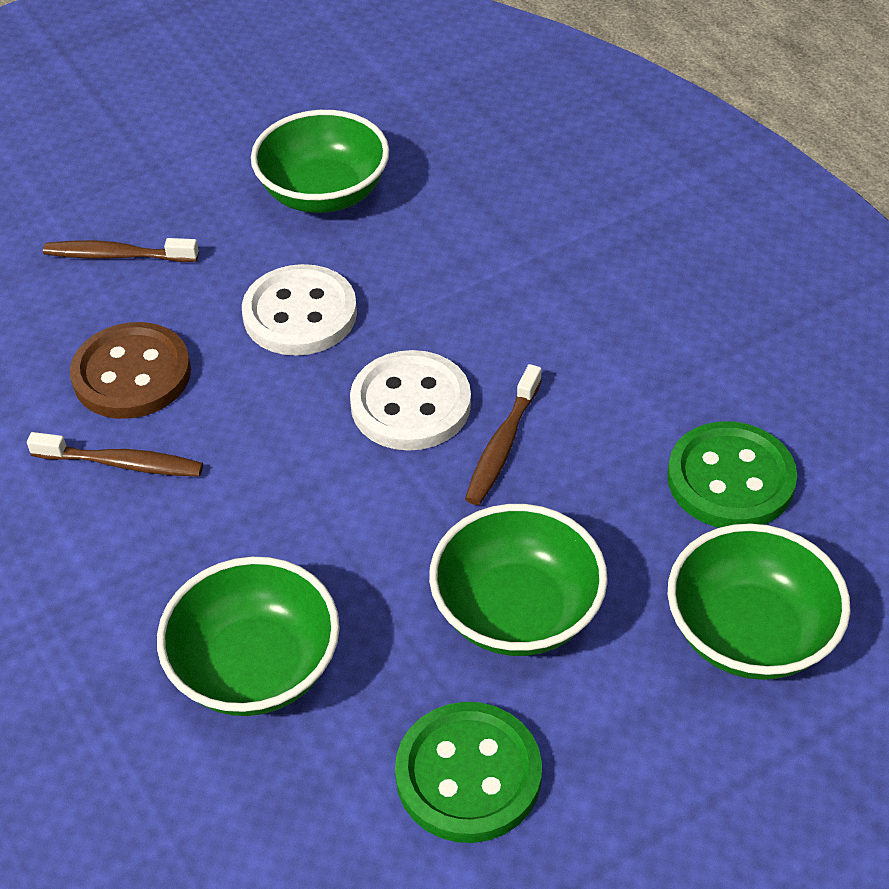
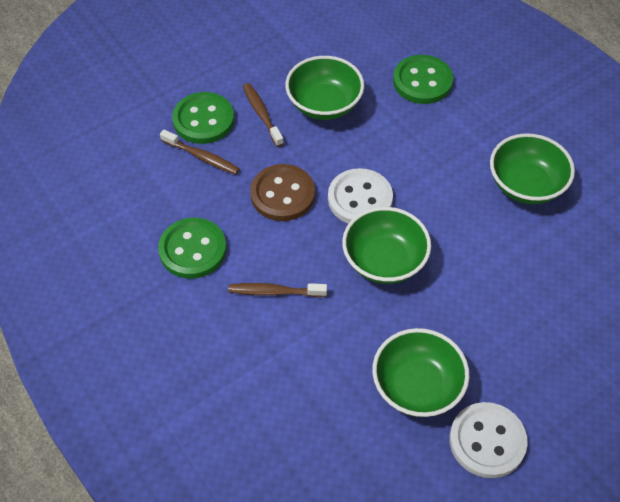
green button: 2 -> 3

